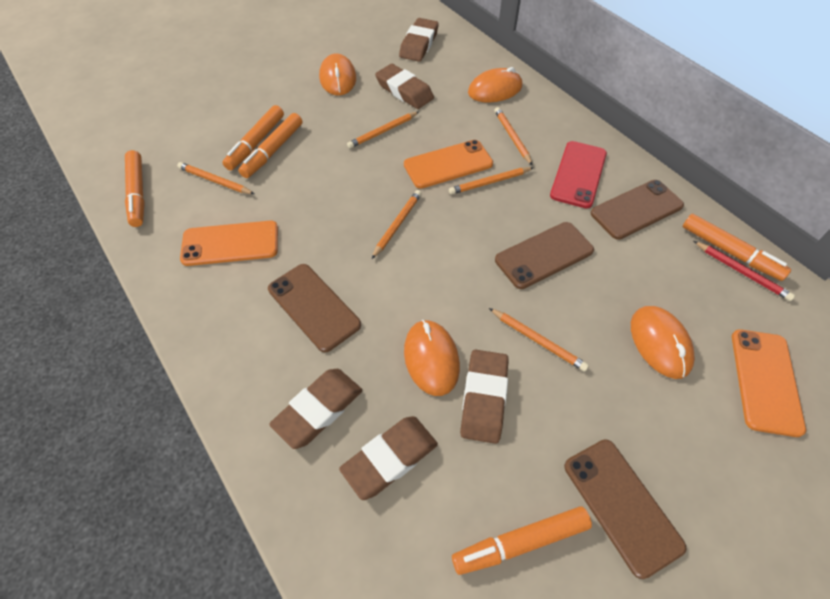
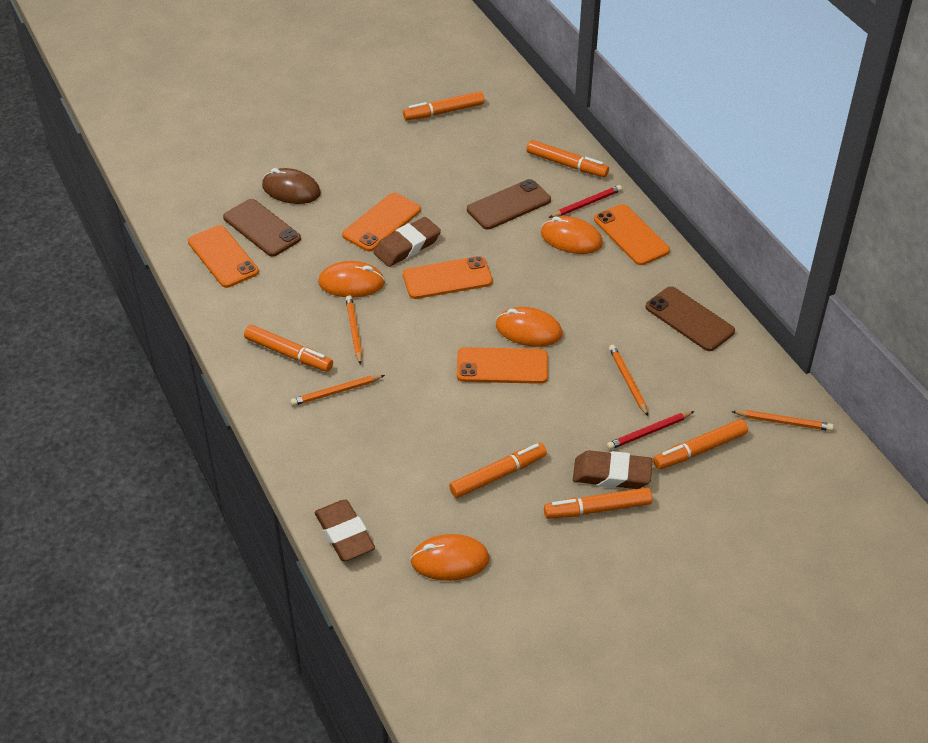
brown eraser: 5 -> 3
brown mouse: 0 -> 1
brown phone: 4 -> 3
orange marker: 5 -> 6
orange pencil: 6 -> 4
orange phone: 3 -> 5
red pencil: 1 -> 2
red phone: 1 -> 0

